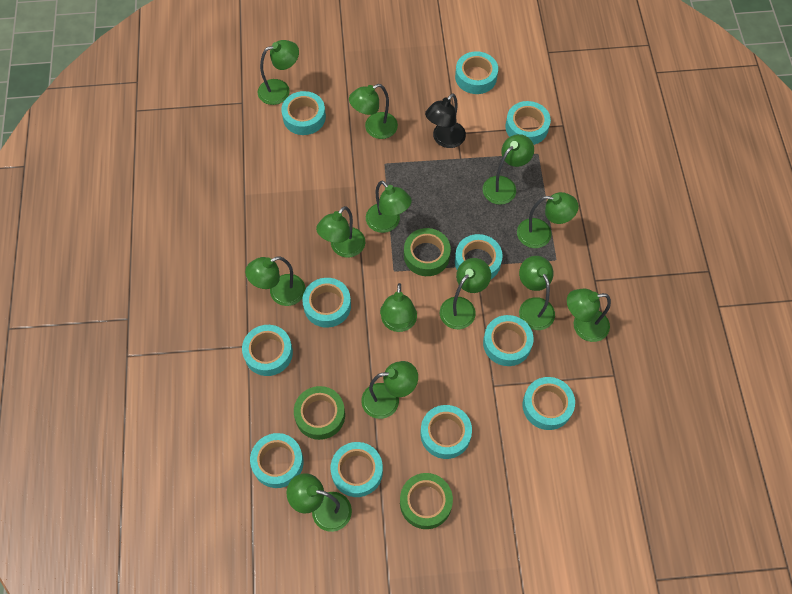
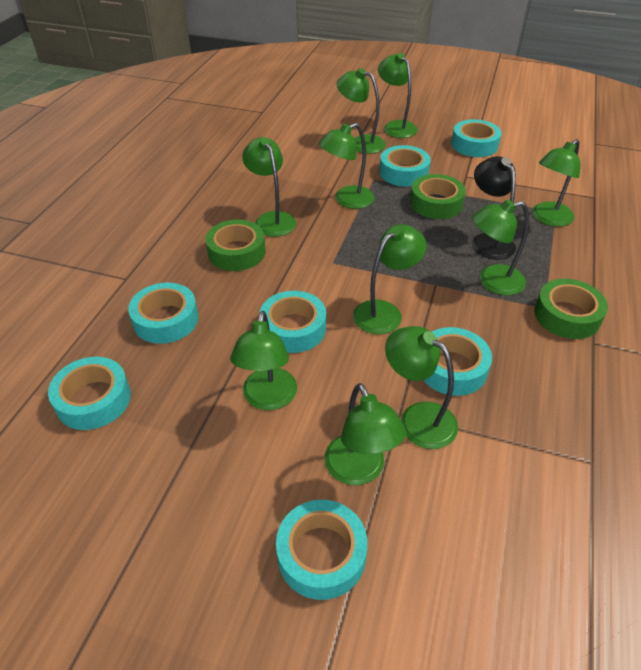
green lamp: 13 -> 10
turquoise tape: 11 -> 7

